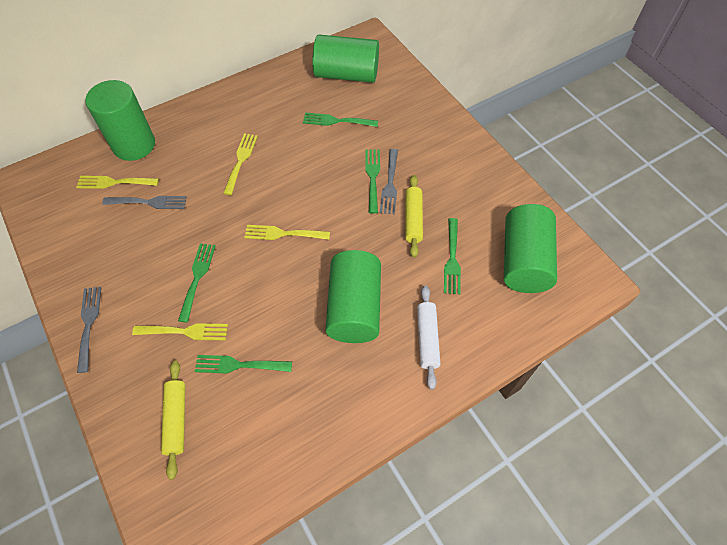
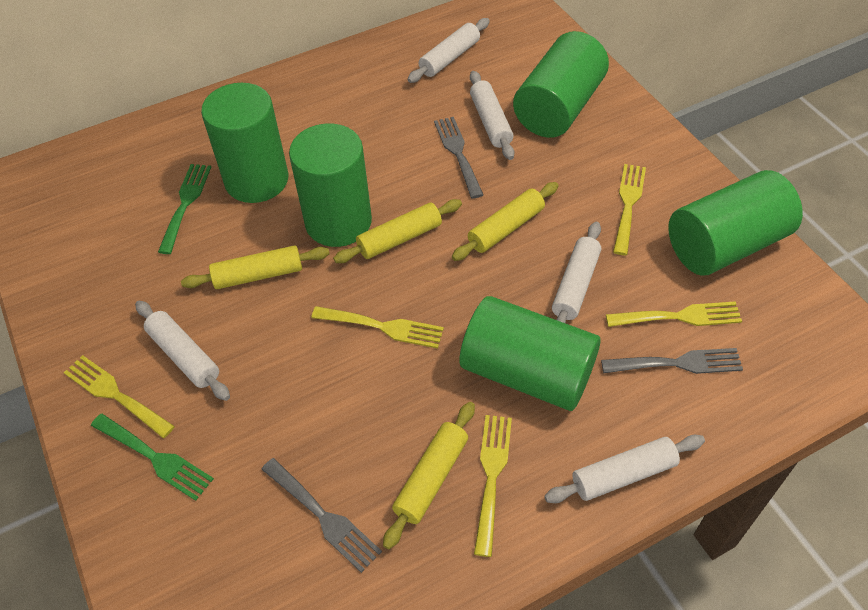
green cylinder: 4 -> 5
green fork: 5 -> 2
white rolling pin: 1 -> 5
yellow fork: 4 -> 5
yellow rolling pin: 2 -> 4

